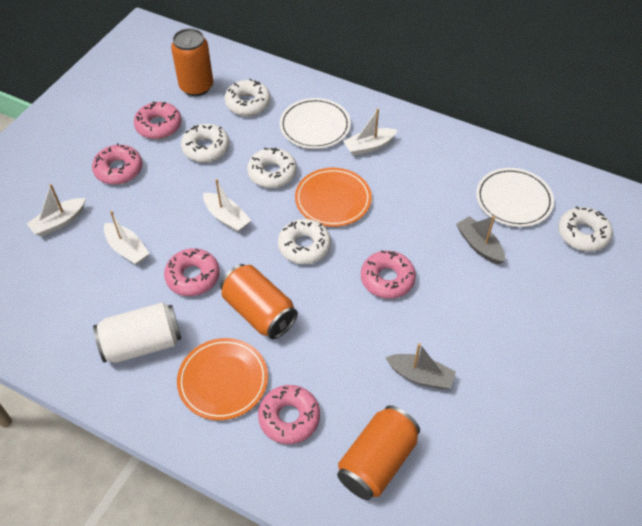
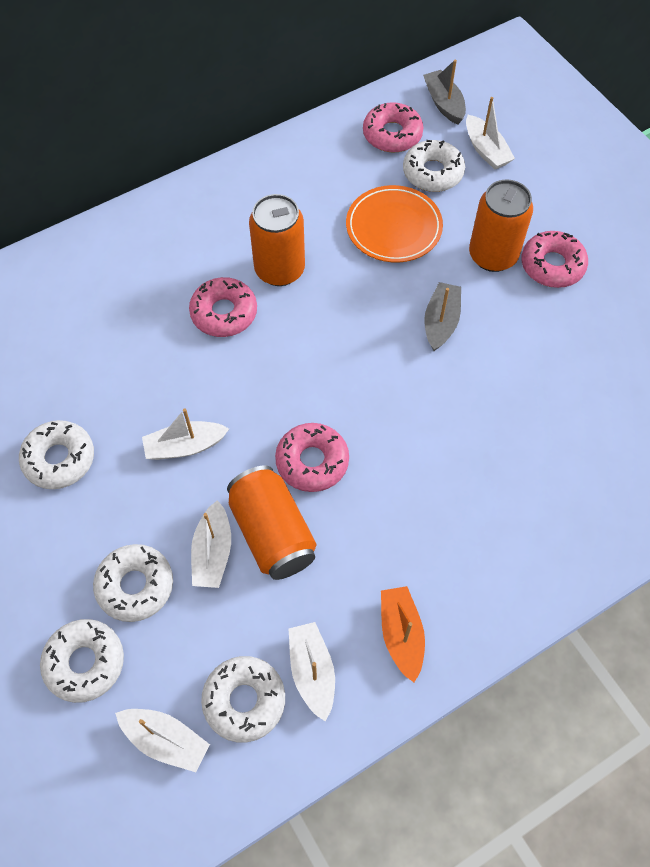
orange boat: 0 -> 1
orange plate: 2 -> 1
pink donut: 5 -> 4
white boat: 4 -> 5
white can: 1 -> 0
white plate: 2 -> 0

